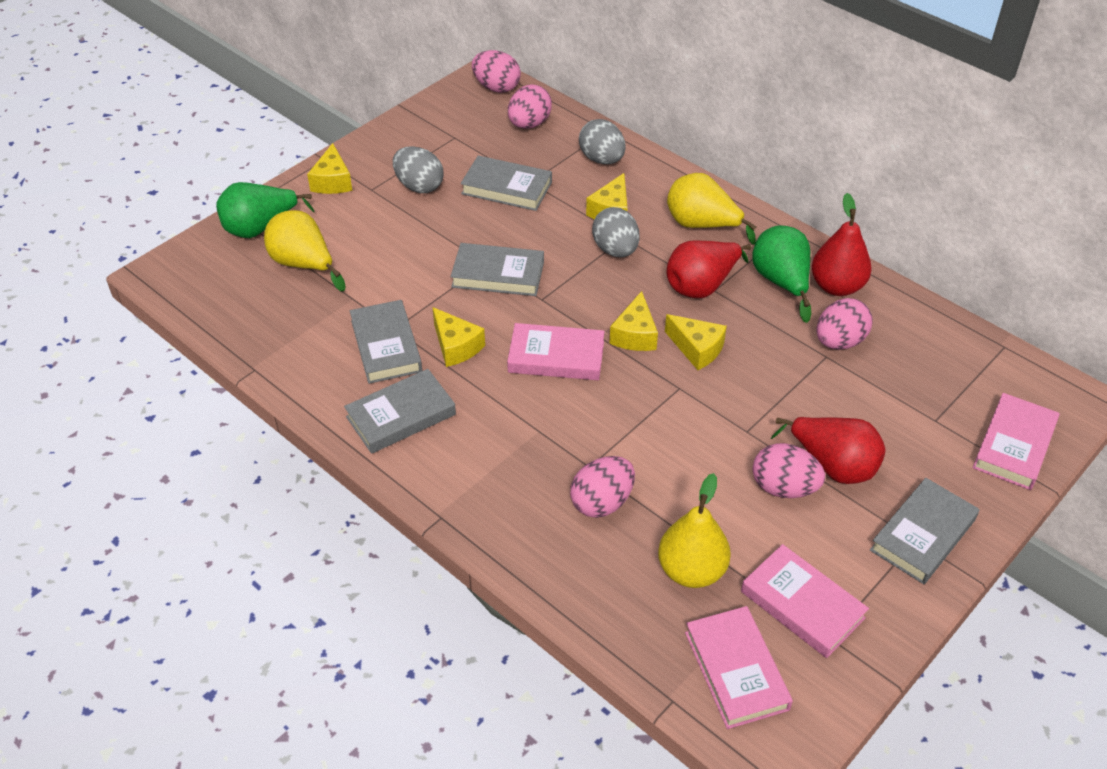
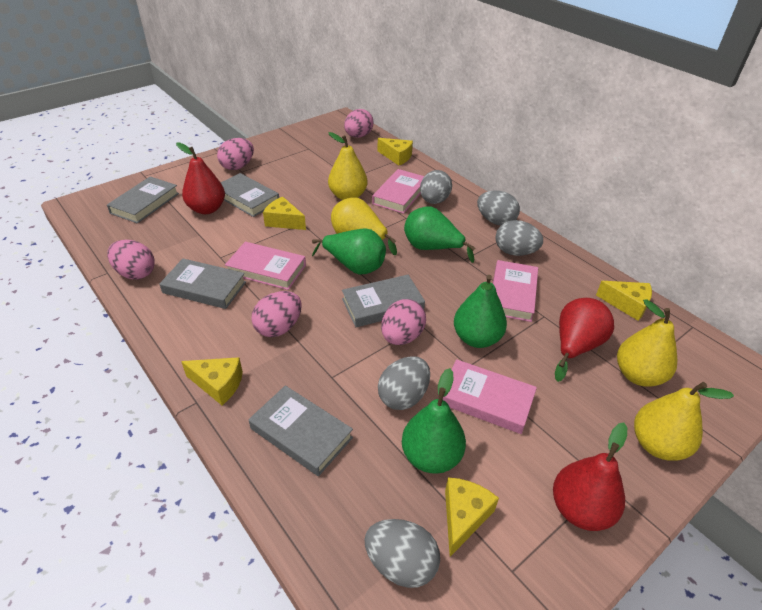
green pear: 2 -> 4
grey egg: 3 -> 5
yellow pear: 3 -> 4

